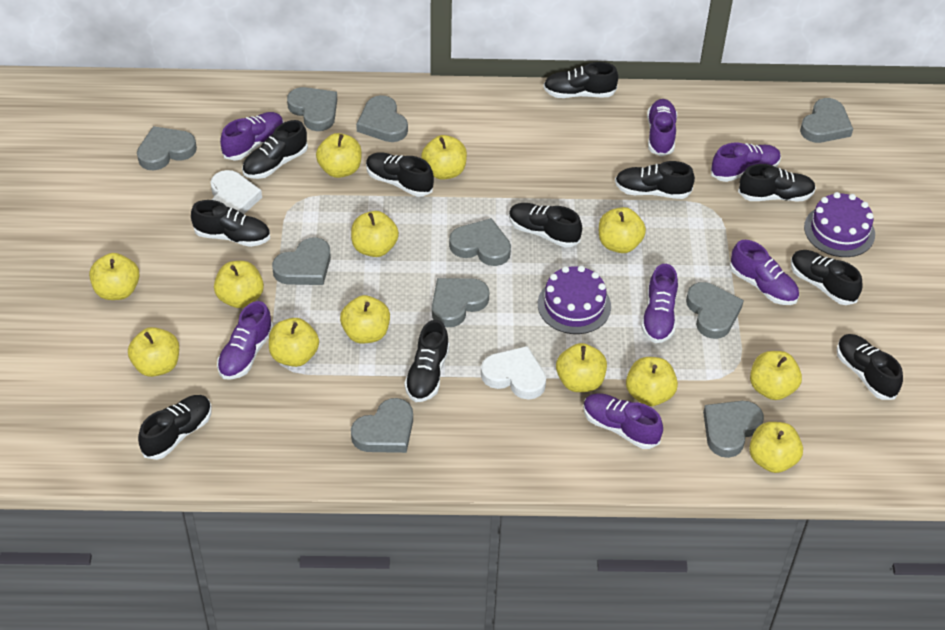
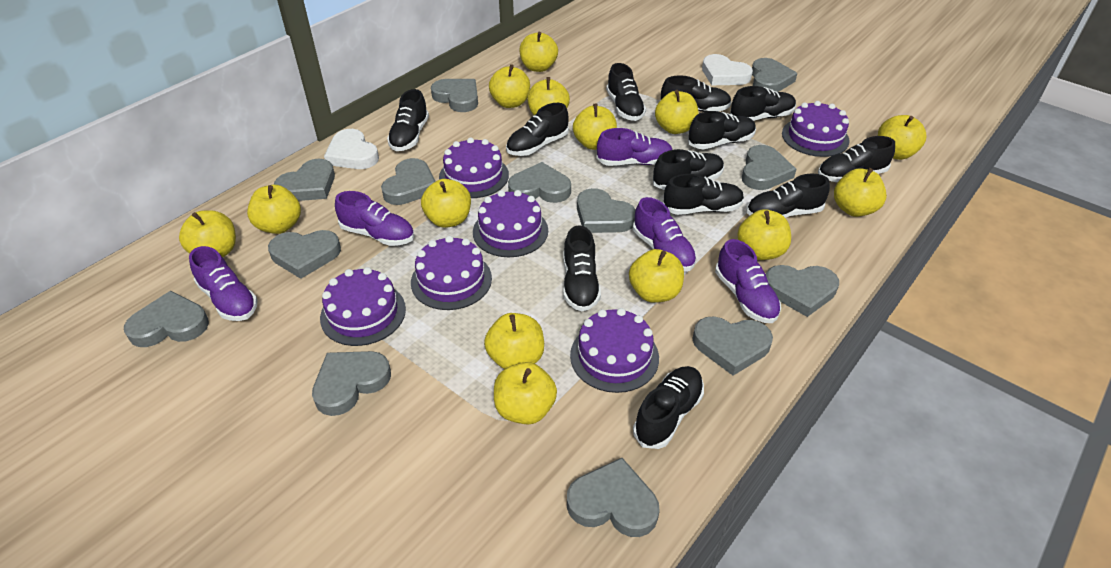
black shoe: 11 -> 12
grey heart: 10 -> 13
purple cake: 2 -> 6
purple shoe: 7 -> 5
yellow apple: 13 -> 14

